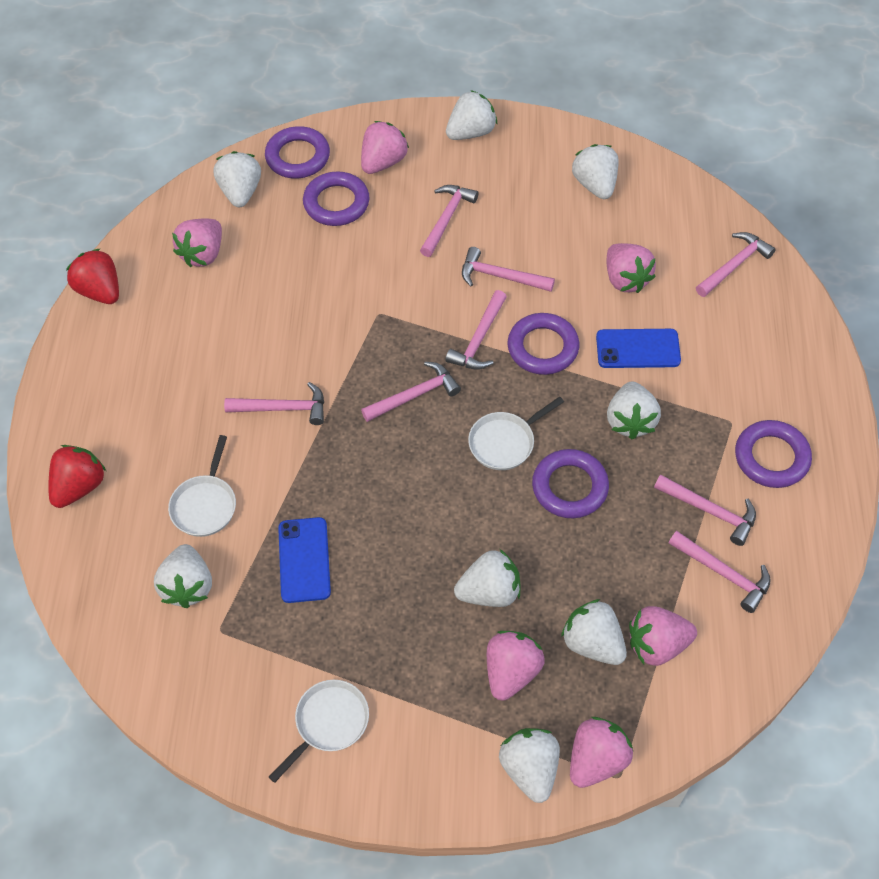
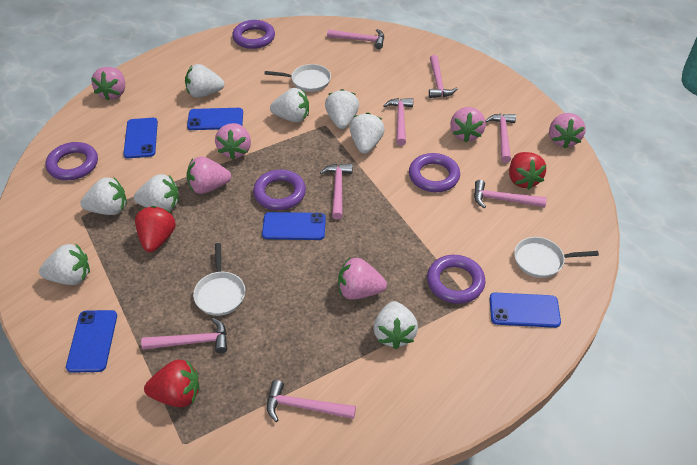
blue phone: 2 -> 5
red strawberry: 2 -> 3

